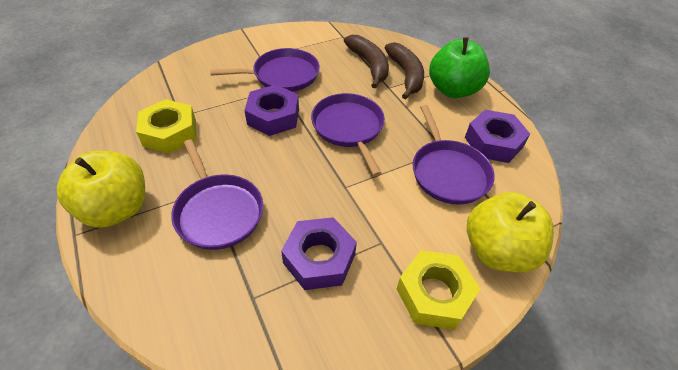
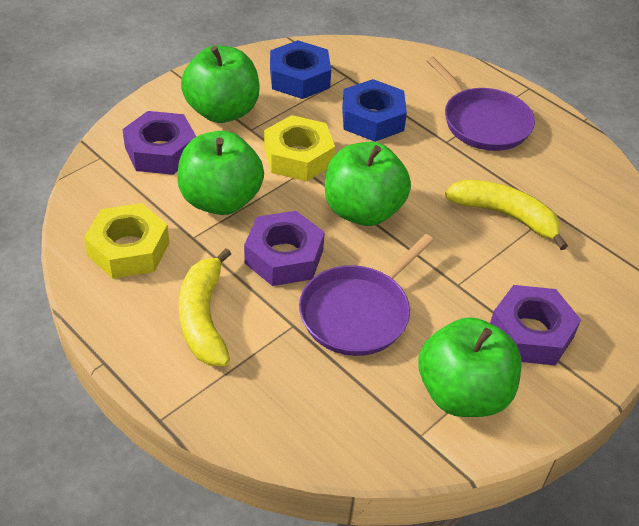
blue nut: 0 -> 2
brown banana: 2 -> 0
green apple: 1 -> 4
purple pan: 4 -> 2
yellow apple: 2 -> 0
yellow banana: 0 -> 2

